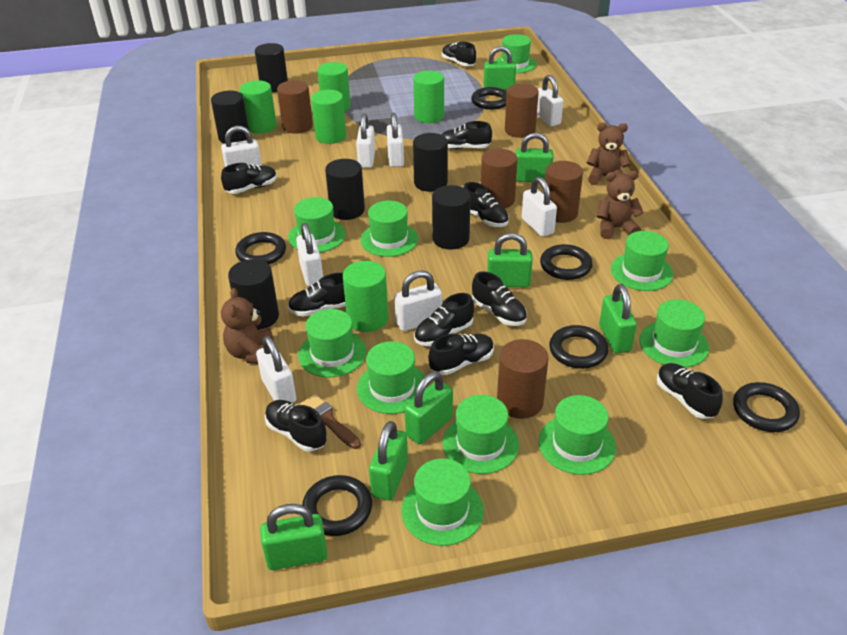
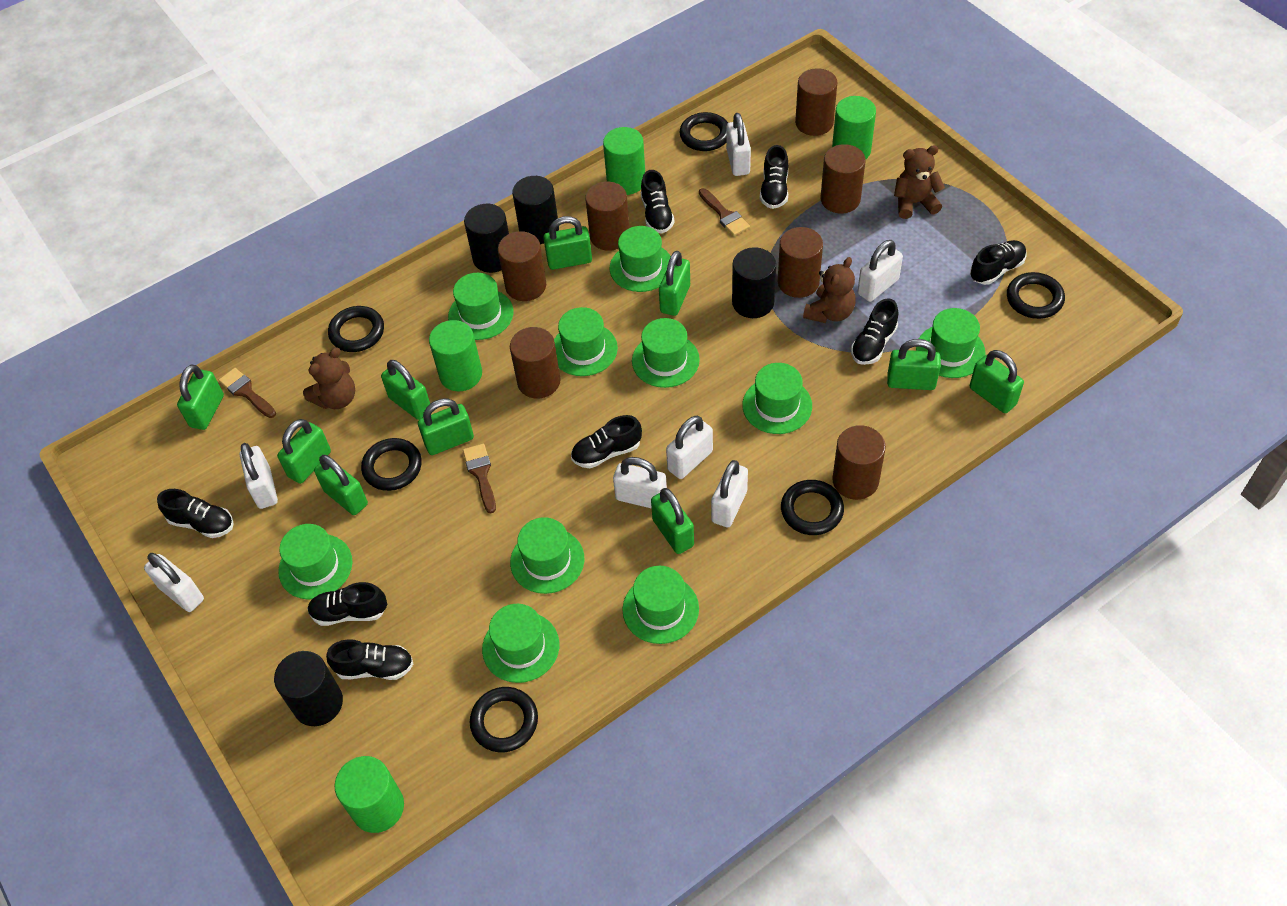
black cylinder: 6 -> 4
black shoe: 10 -> 8
brown brush: 1 -> 3
brown cylinder: 5 -> 7
green cylinder: 5 -> 4
green padlock: 7 -> 10
white padlock: 8 -> 7

